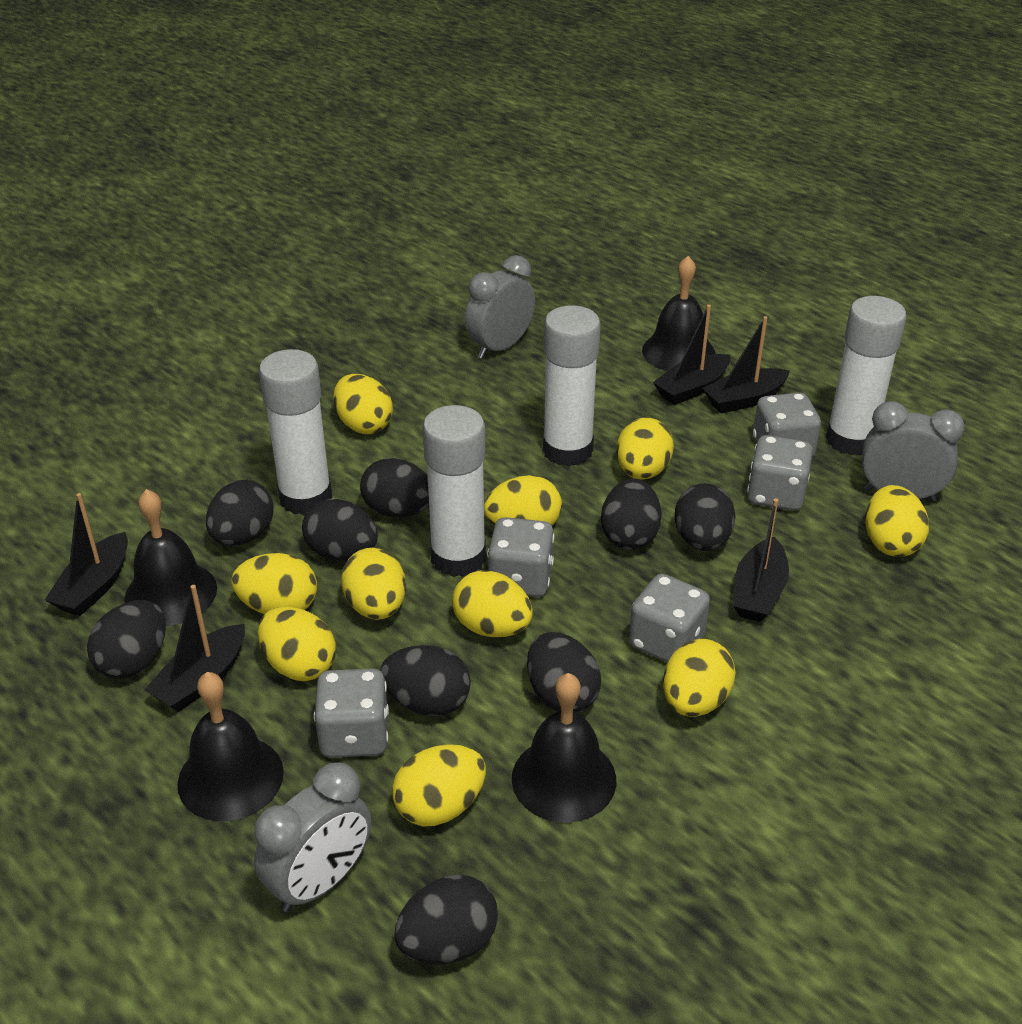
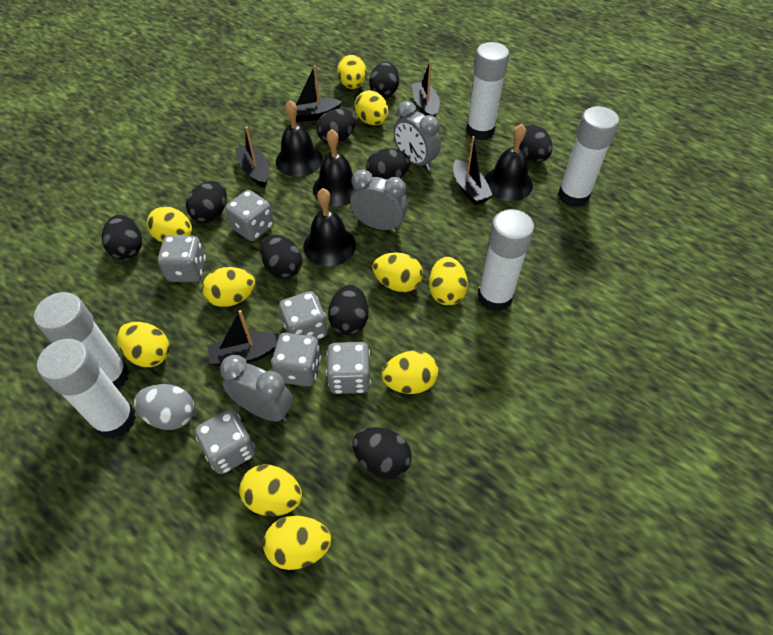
grey dice: 5 -> 6
grey egg: 0 -> 1
white glue stick: 4 -> 5

